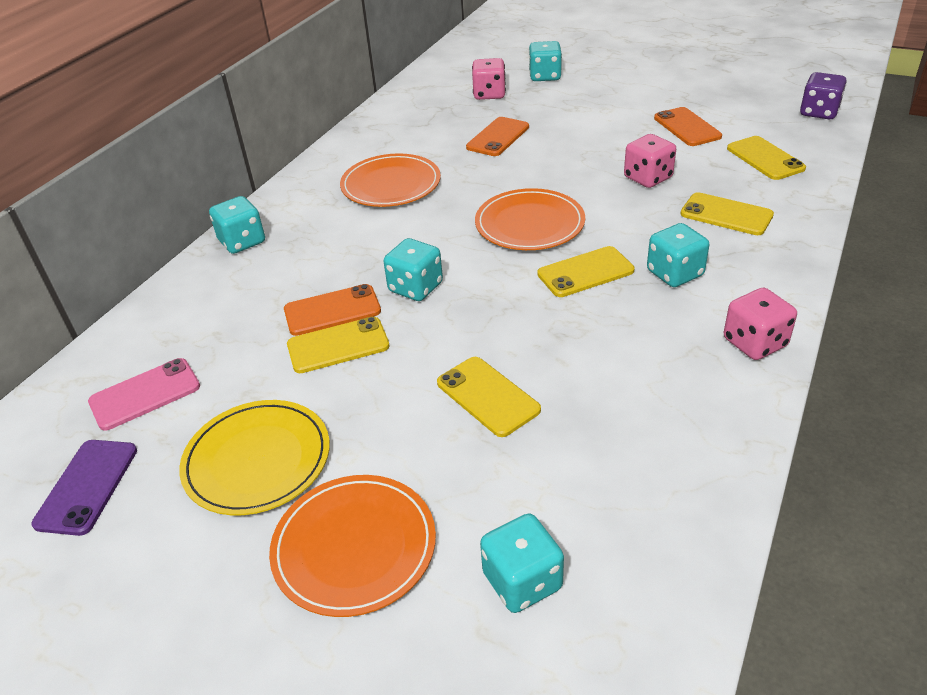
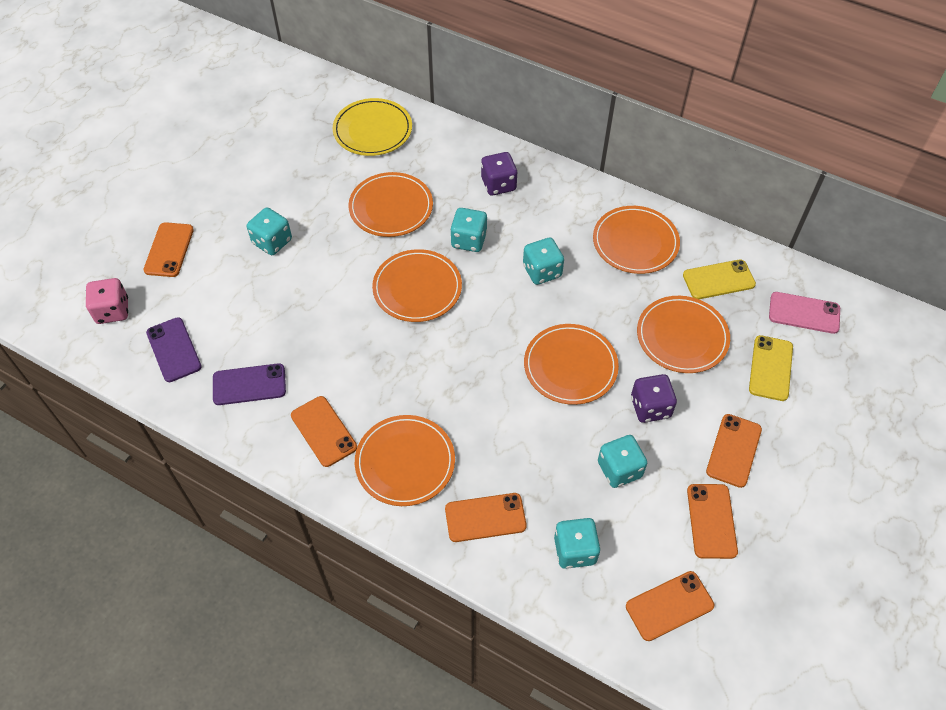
orange phone: 3 -> 6
orange plate: 3 -> 6
pink dice: 3 -> 1
purple dice: 1 -> 2
purple phone: 1 -> 2
yellow phone: 5 -> 2

